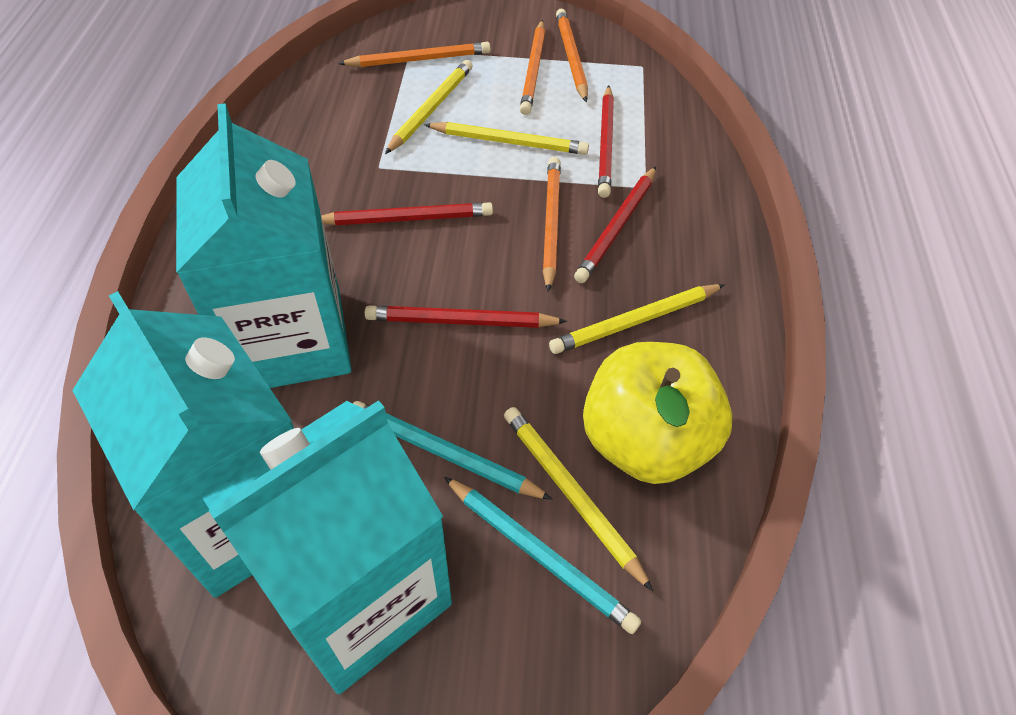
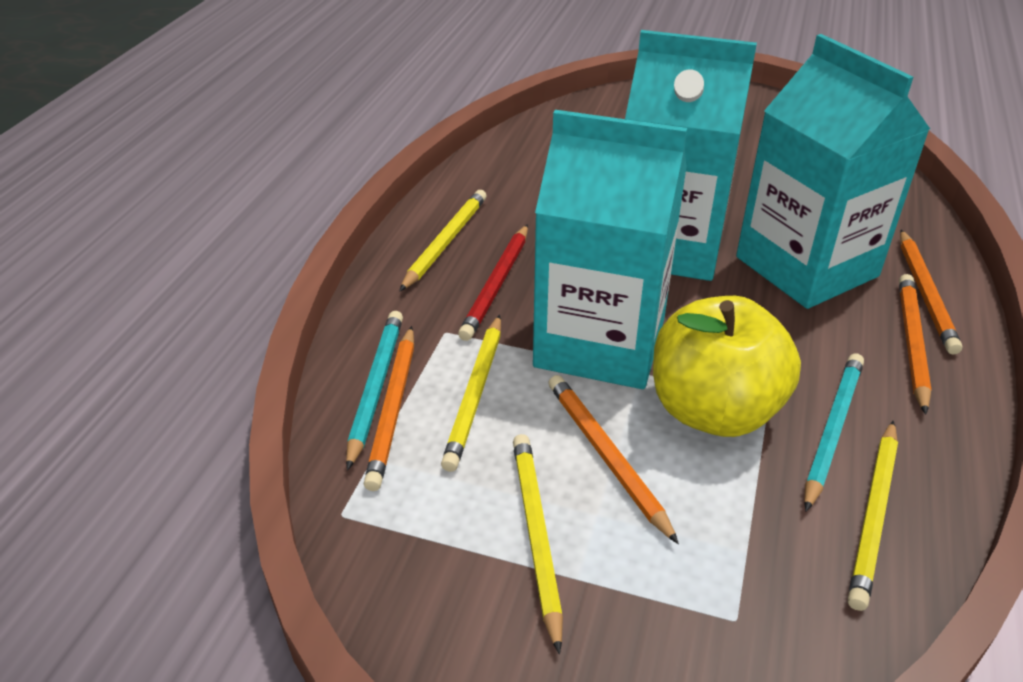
red pencil: 4 -> 1

